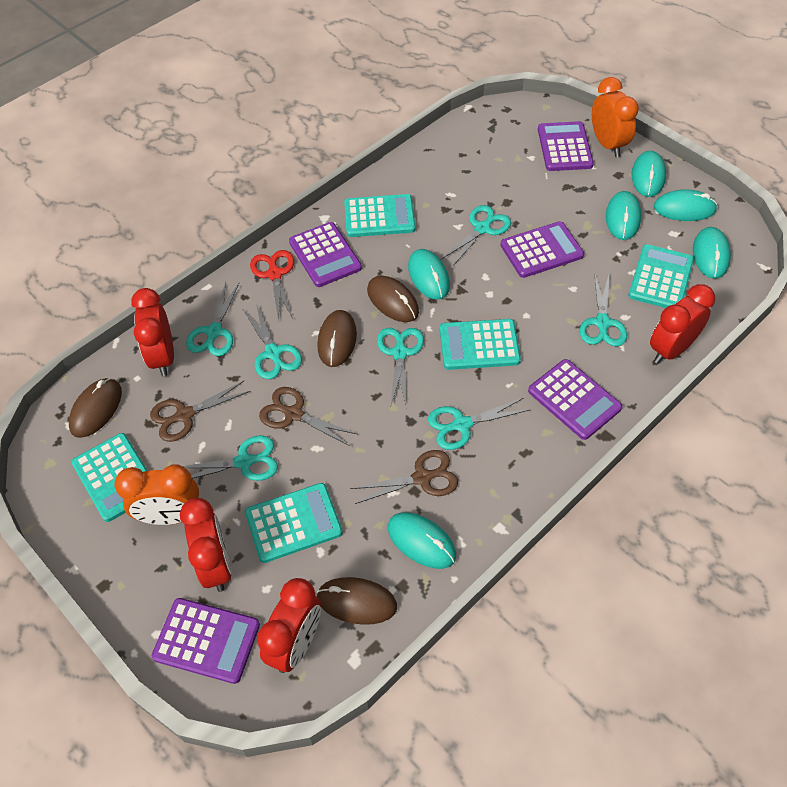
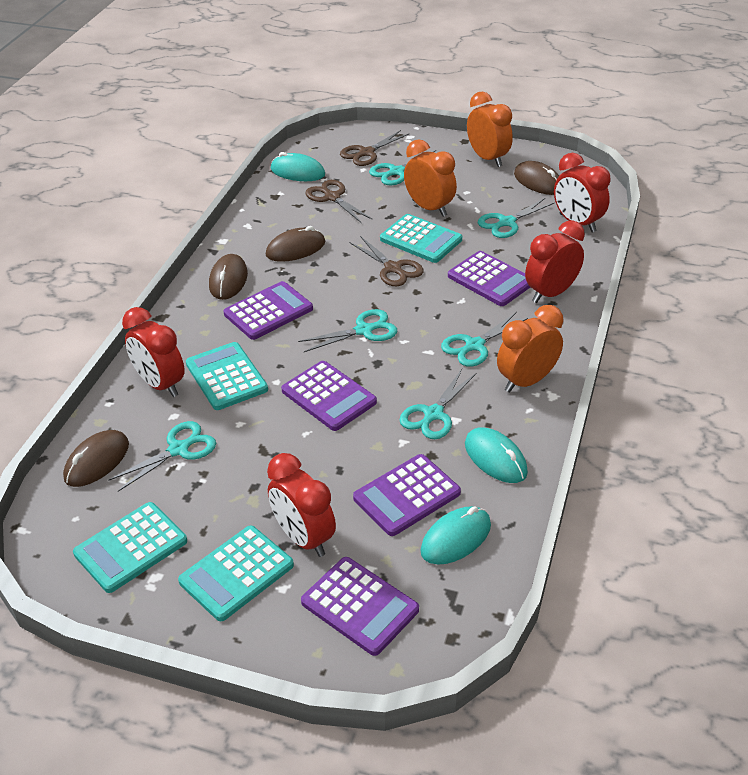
orange clock: 2 -> 3
red scissors: 1 -> 0
turquoise calculator: 5 -> 4
turquoise mouse: 6 -> 3
turquoise scissors: 7 -> 6

